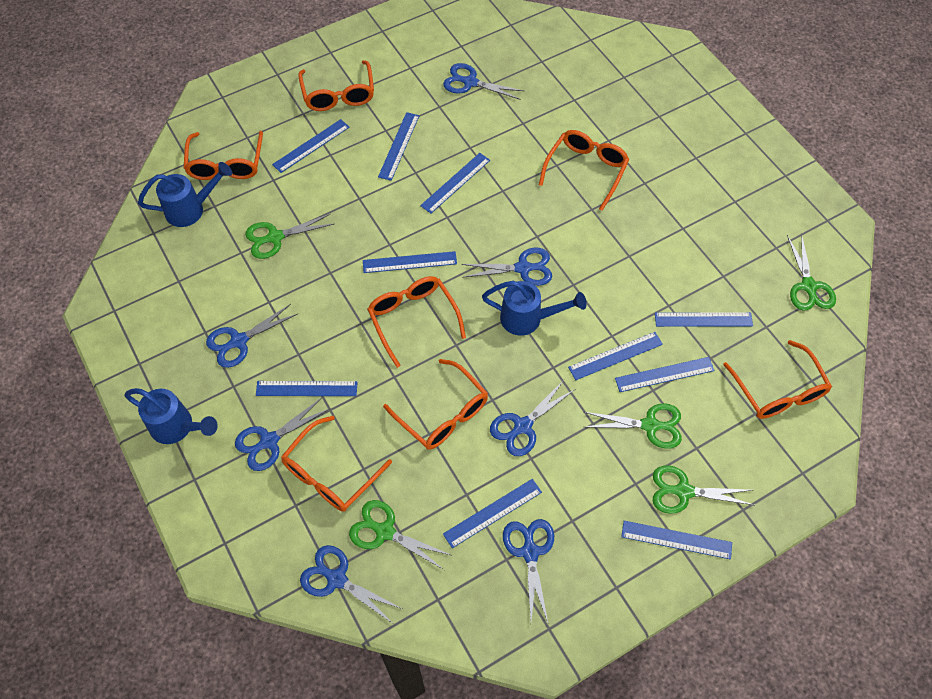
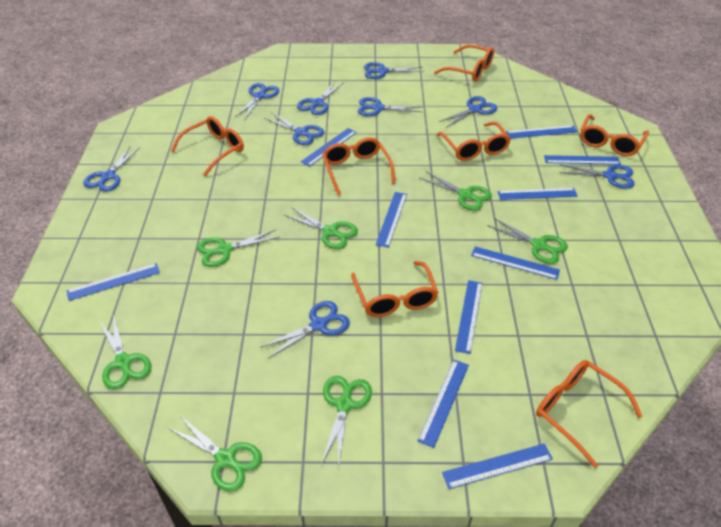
blue scissors: 7 -> 9
blue watering can: 3 -> 0
green scissors: 5 -> 7

